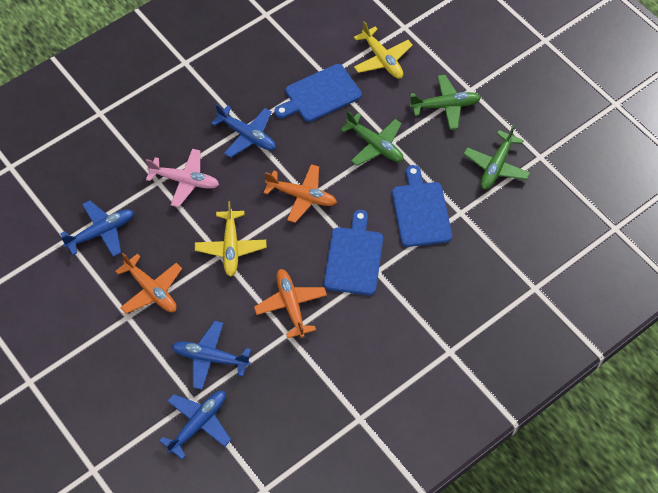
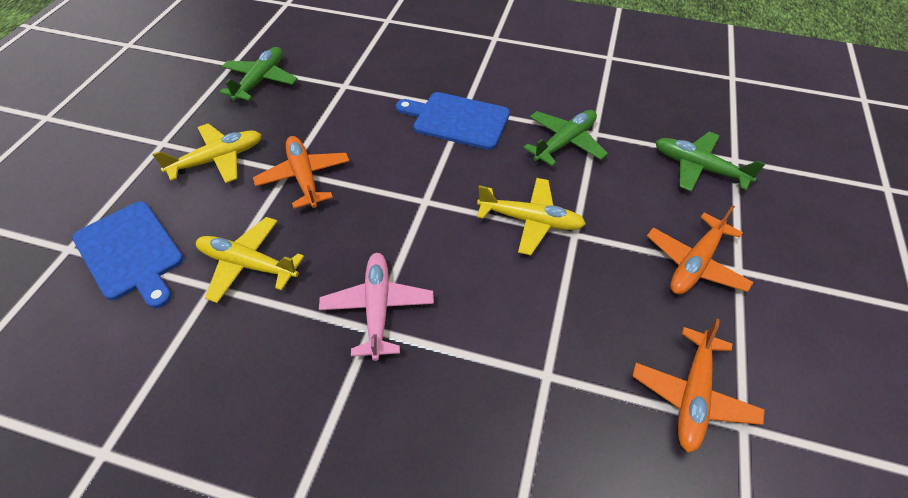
blue cutting board: 3 -> 2
blue plane: 4 -> 0
yellow plane: 2 -> 3

